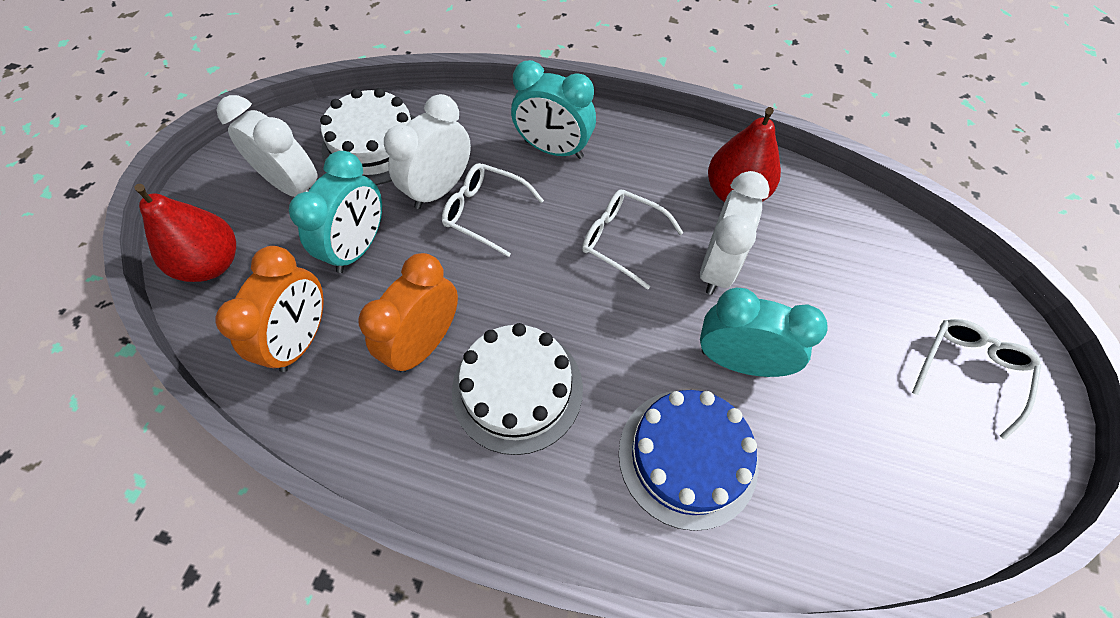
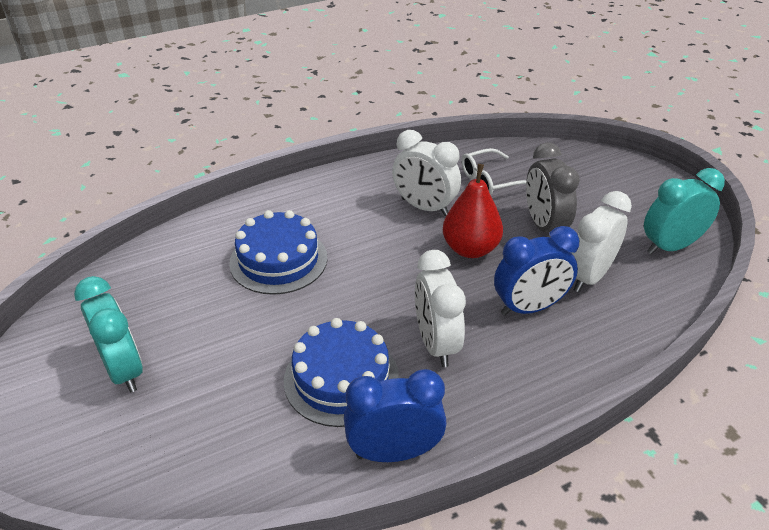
blue cake: 1 -> 2
blue clock: 0 -> 2
grey clock: 0 -> 1
orange clock: 2 -> 0
red pear: 2 -> 1
turquoise clock: 3 -> 2
white cake: 2 -> 0
white glasses: 3 -> 1

